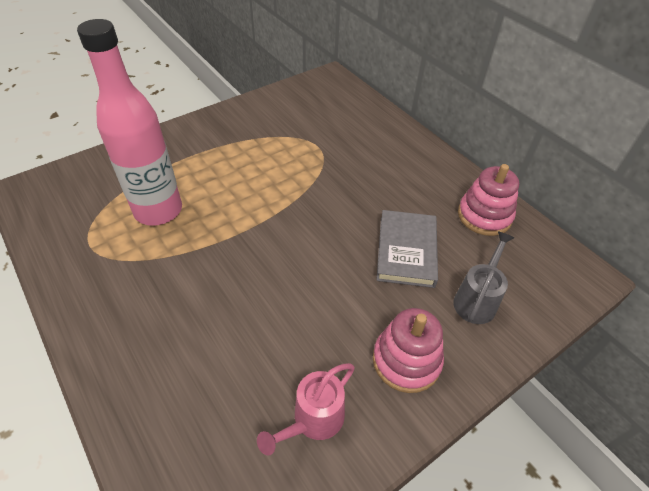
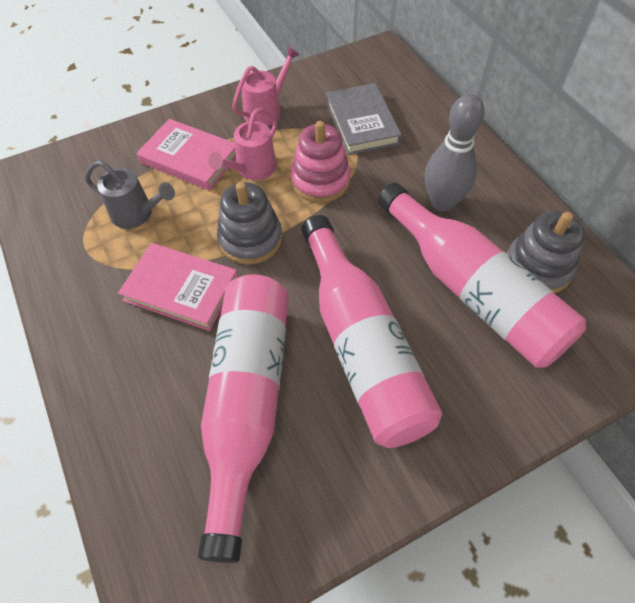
grey bowling pin: 0 -> 1
grey stacking toy: 0 -> 2
pink book: 0 -> 2
pink bottle: 1 -> 3
pink stacking toy: 2 -> 1
pink watering can: 1 -> 2

